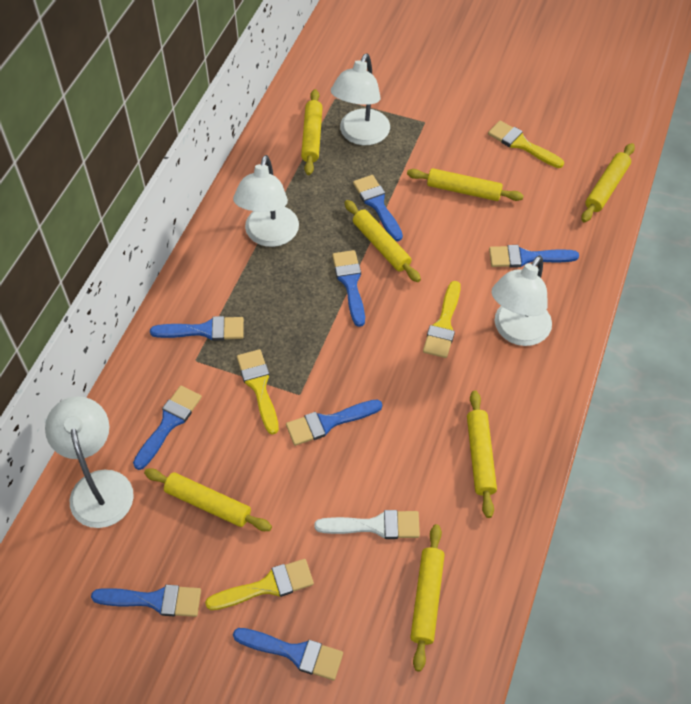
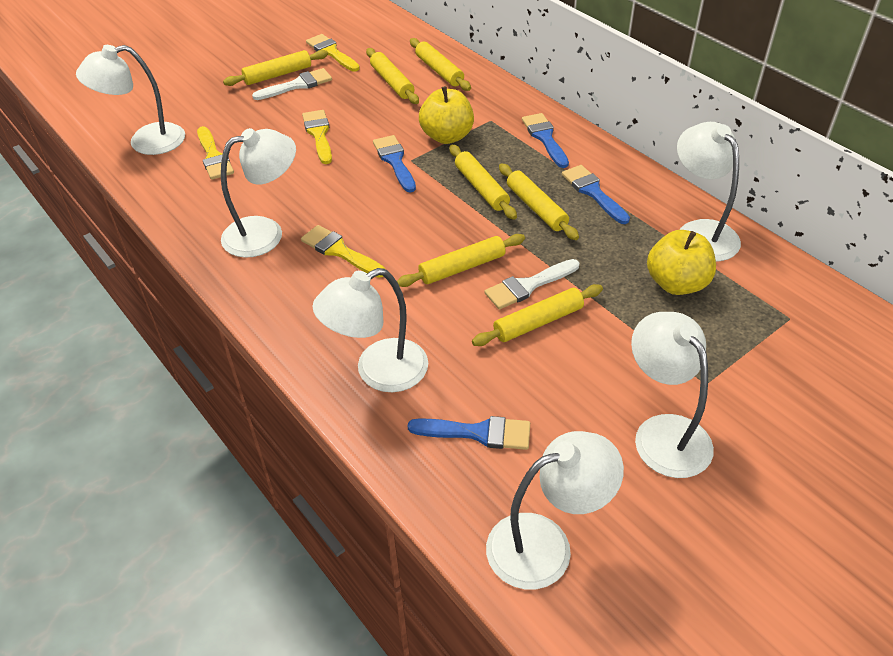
blue brush: 8 -> 4
white brush: 1 -> 2
white lamp: 4 -> 6
yellow apple: 0 -> 2

